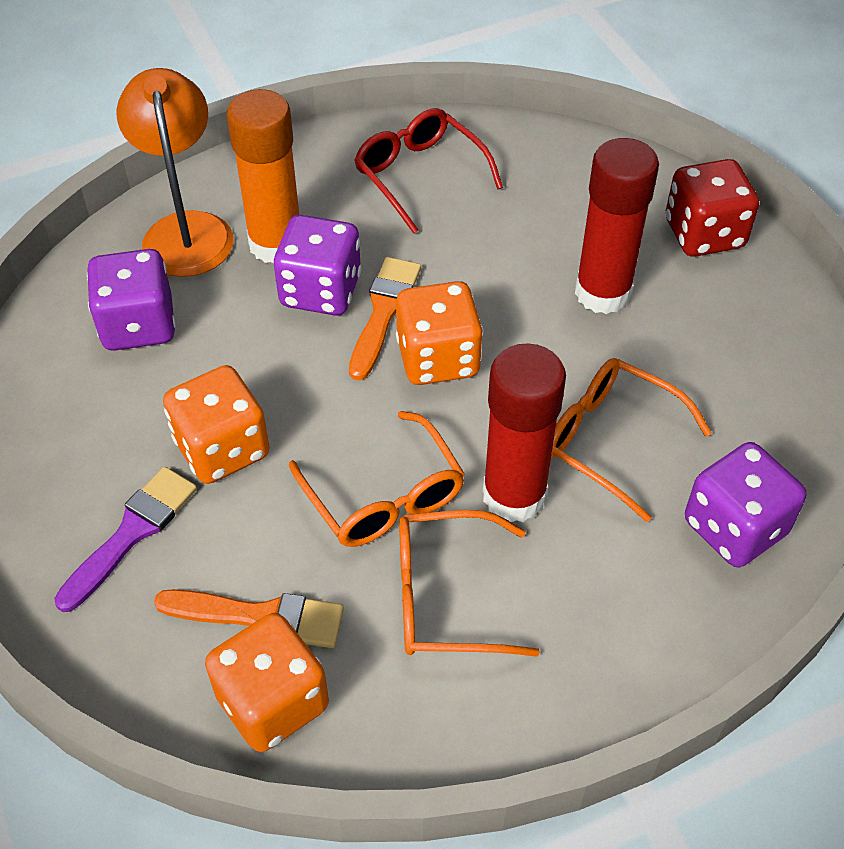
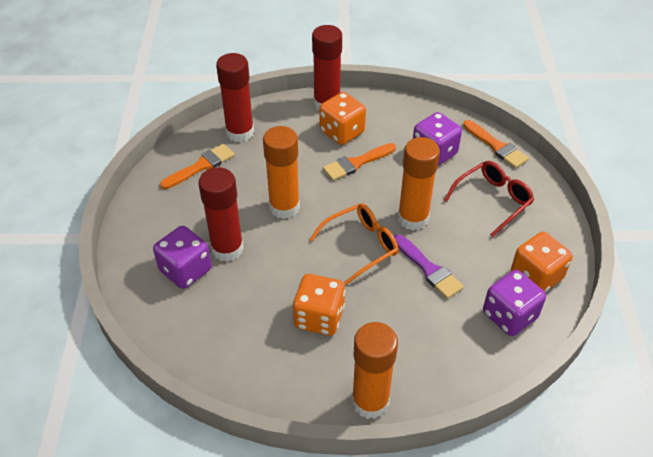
orange brush: 2 -> 3
orange glasses: 3 -> 1
orange glue stick: 1 -> 3
orange lamp: 1 -> 0
red dice: 1 -> 0
red glue stick: 2 -> 3

